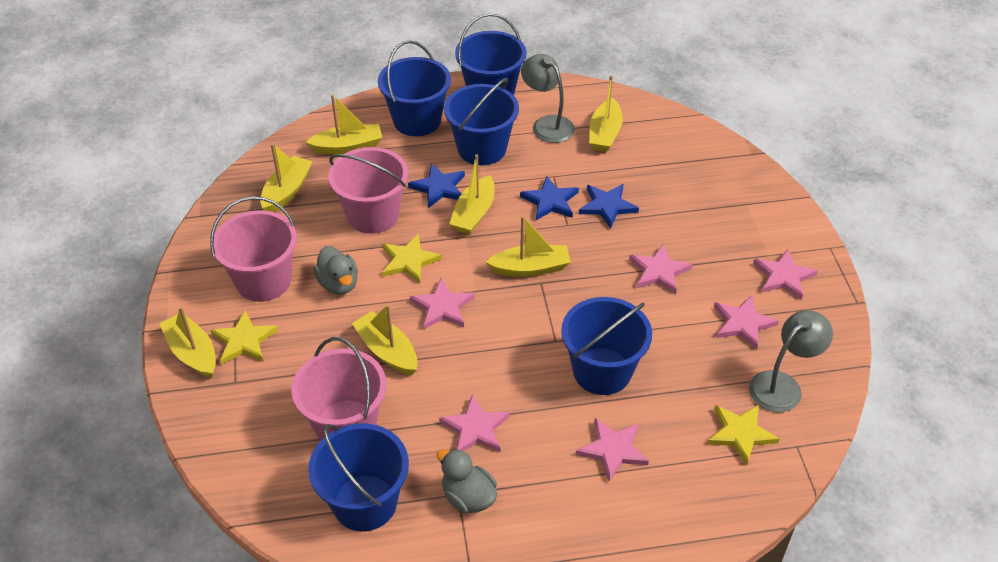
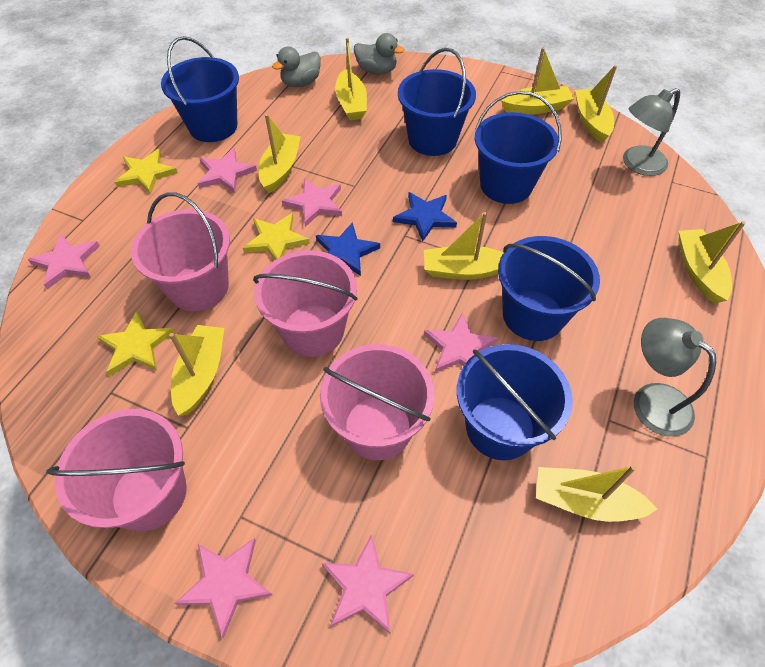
blue star: 3 -> 2
pink bucket: 3 -> 4
yellow boat: 7 -> 8

